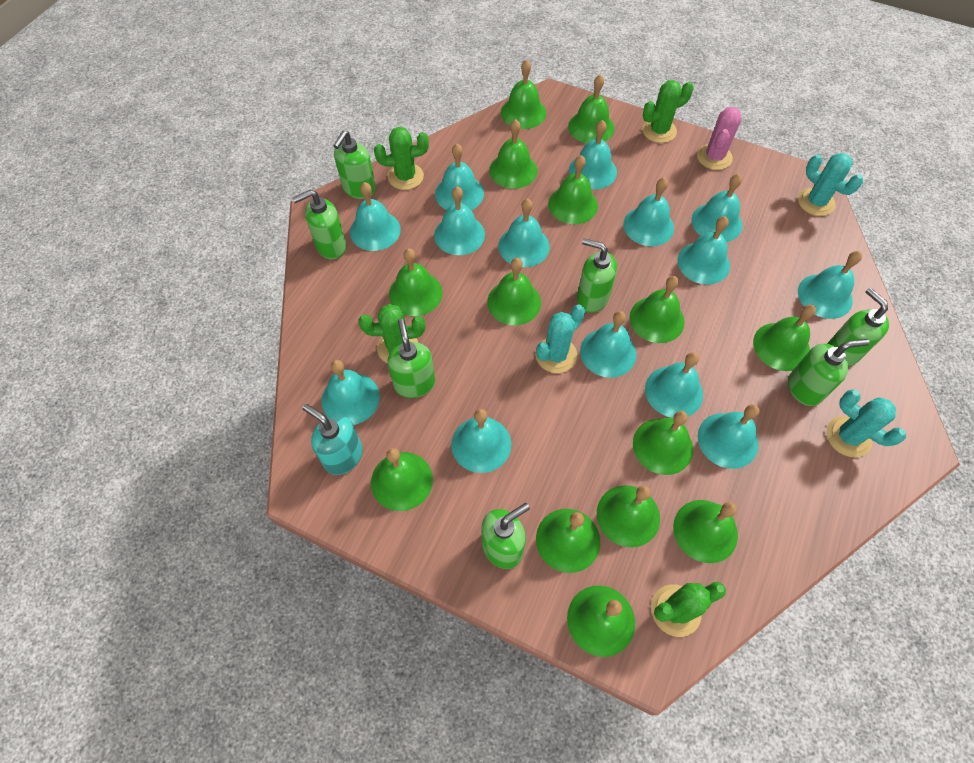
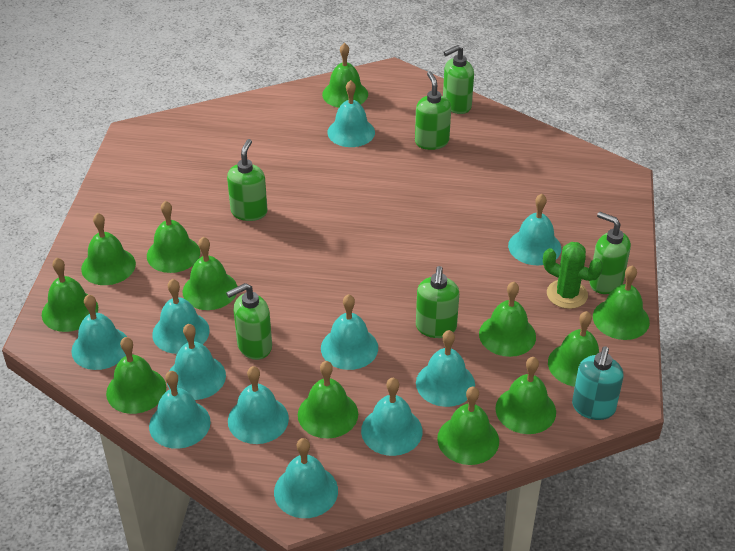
green bell: 14 -> 12
green cactus: 4 -> 1
green soap dispenser: 7 -> 6
pink cactus: 1 -> 0
turquoise bell: 14 -> 11
turquoise cactus: 3 -> 0

